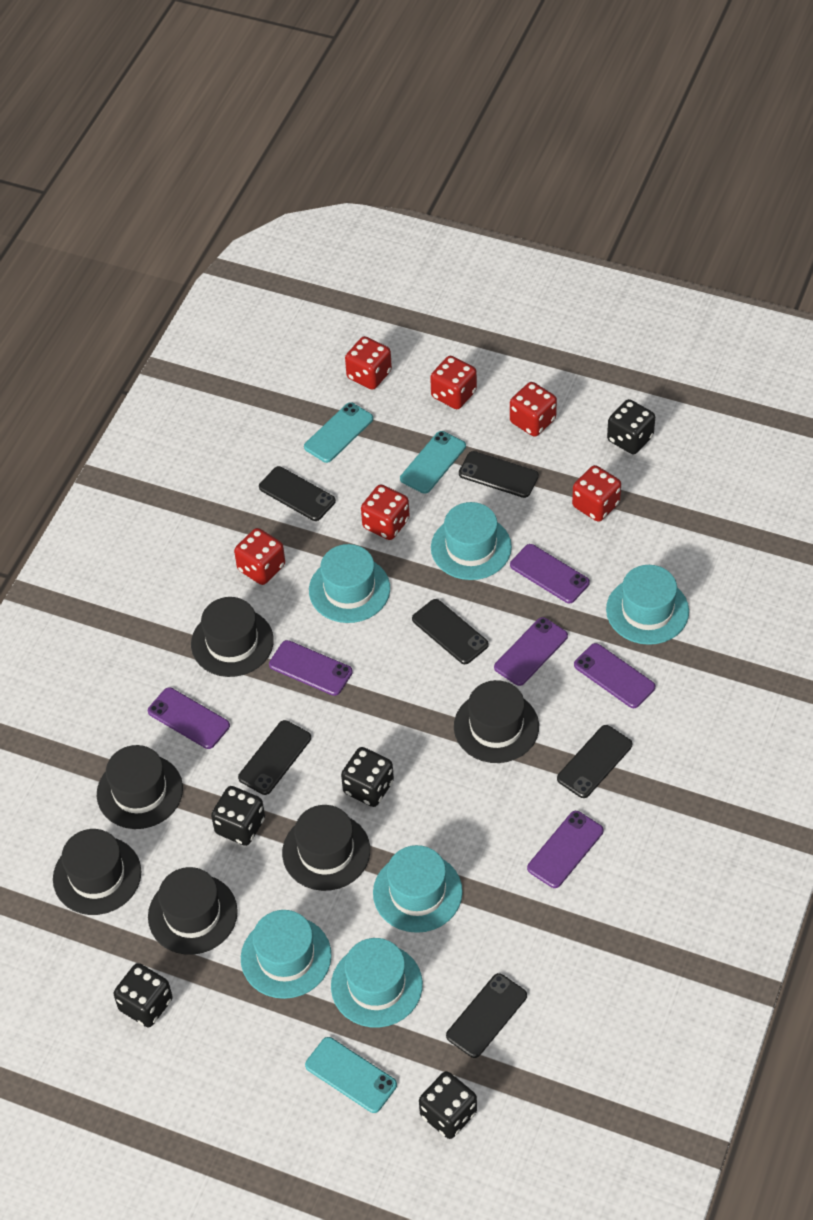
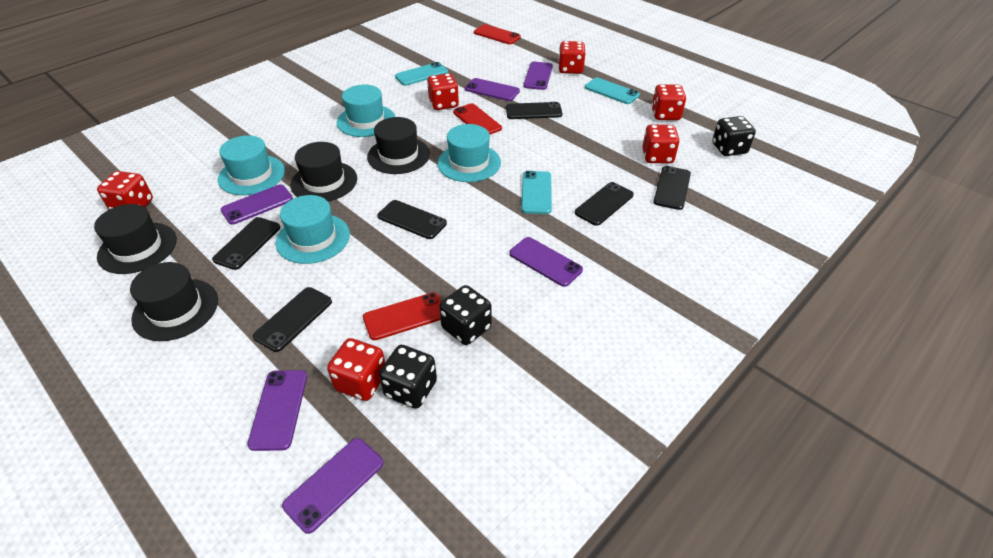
black dice: 5 -> 3
black hat: 6 -> 4
red phone: 0 -> 3
turquoise hat: 6 -> 4

